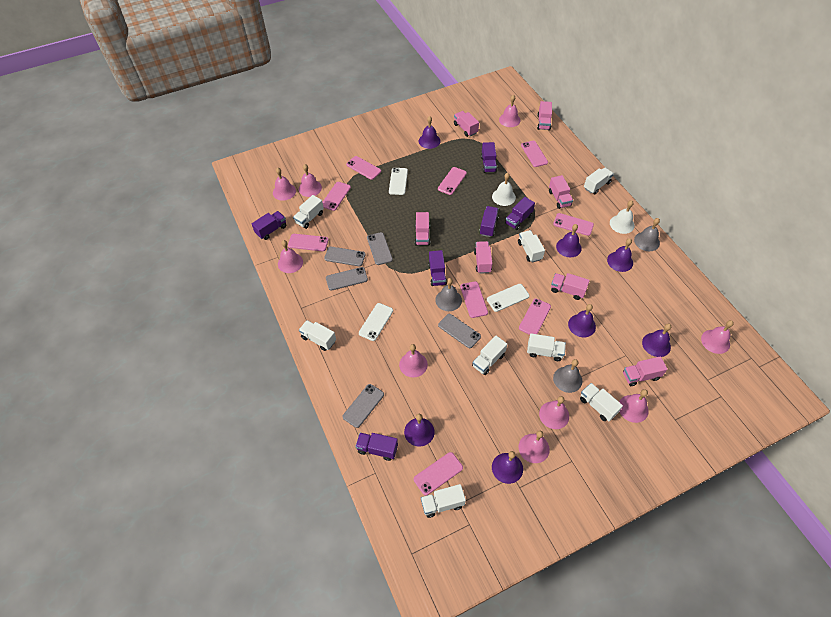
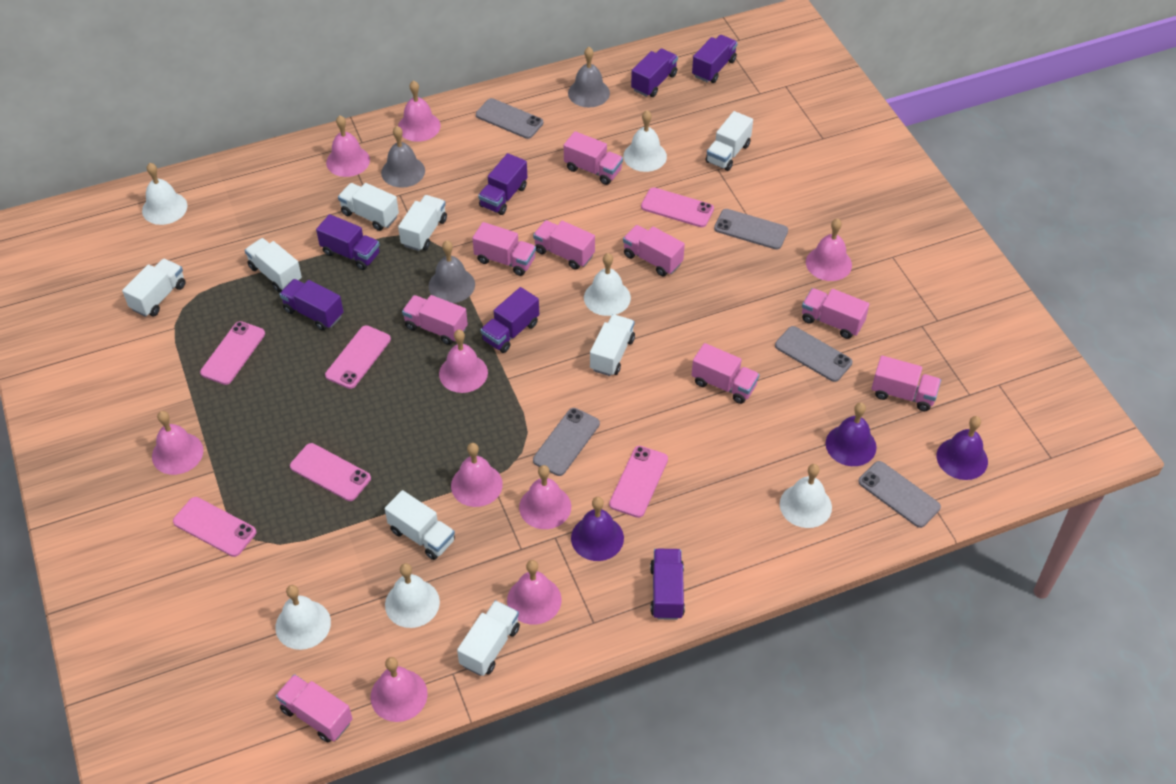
pink phone: 9 -> 6
pink truck: 7 -> 9
purple bell: 7 -> 3
purple truck: 6 -> 7
white bell: 2 -> 6
white phone: 3 -> 0

